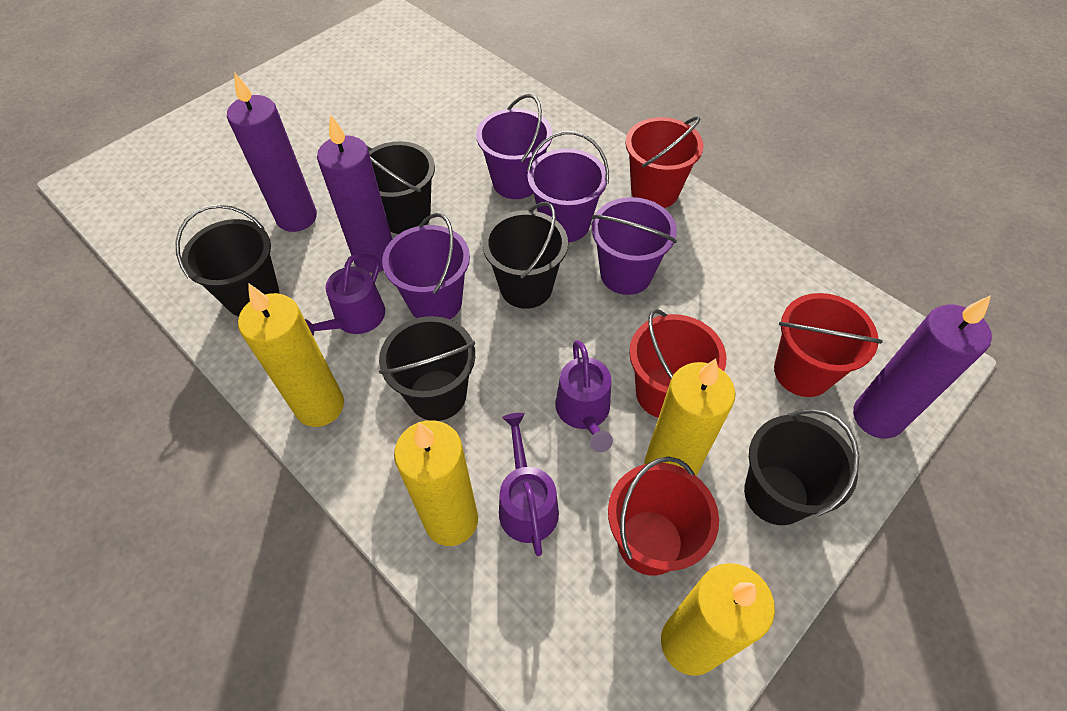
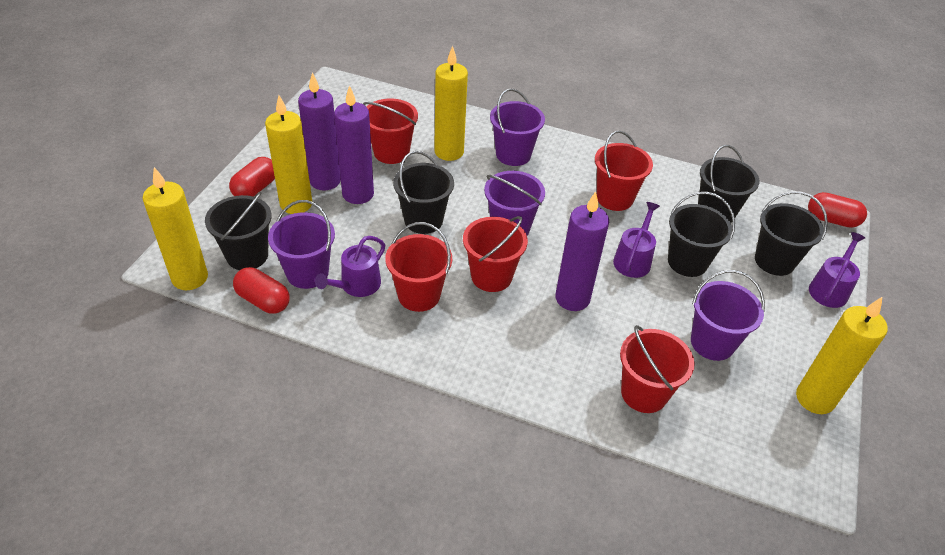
red bucket: 4 -> 5
red capsule: 0 -> 3

